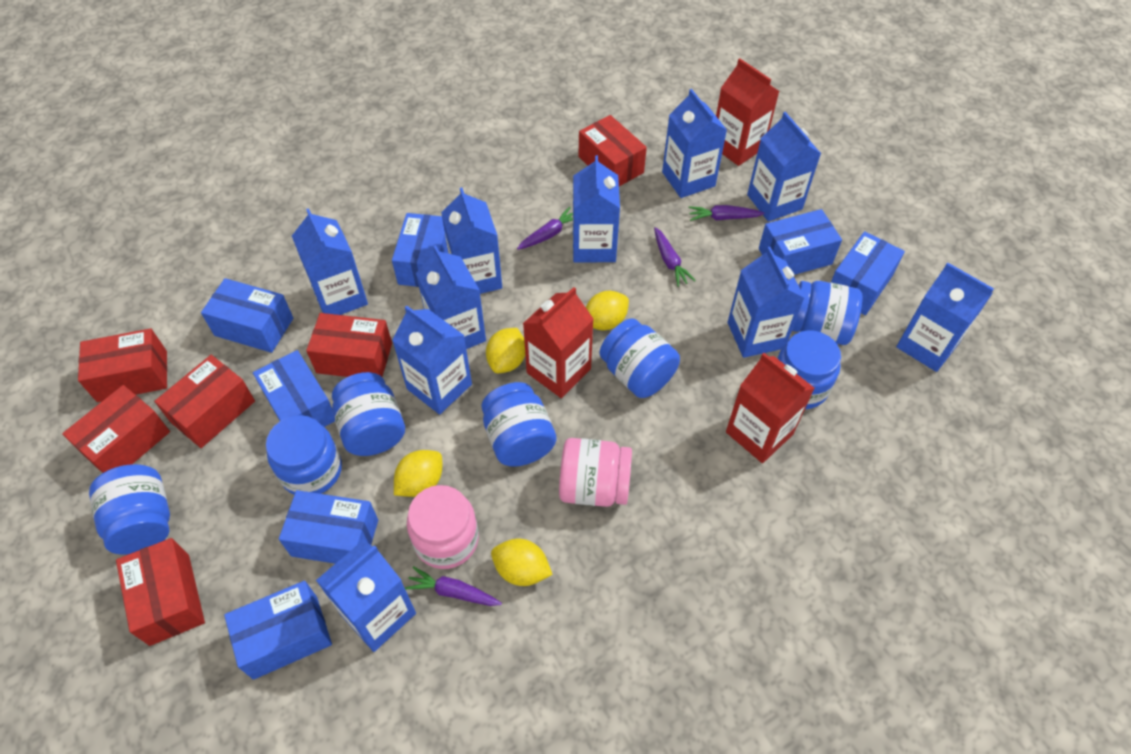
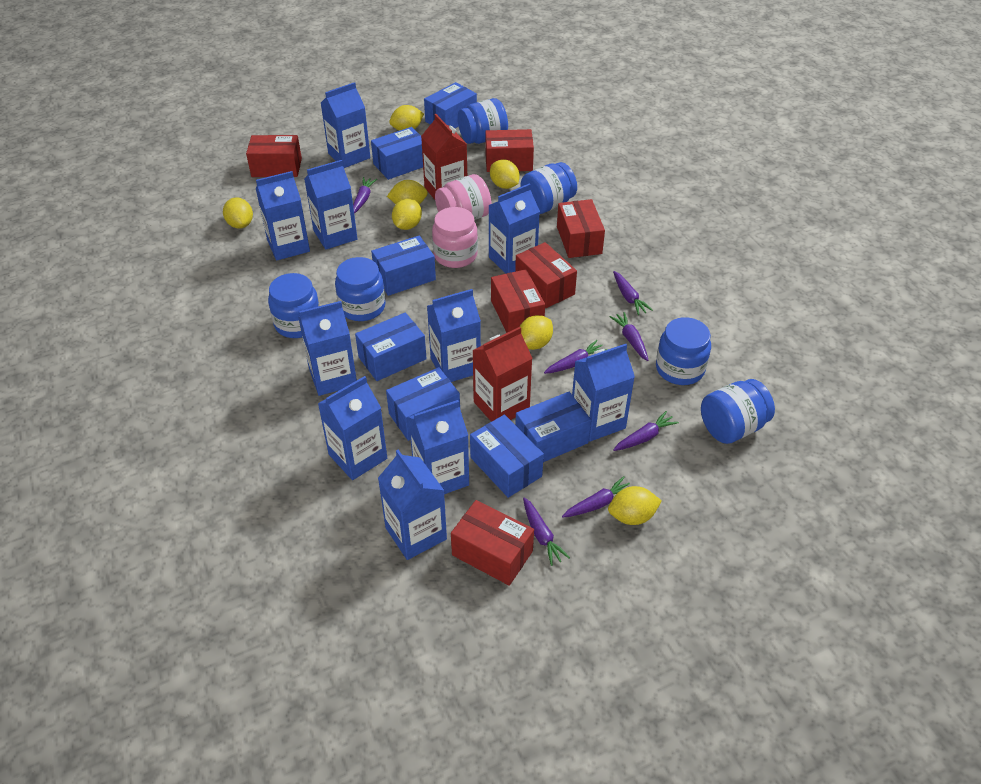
blue jar: 7 -> 6
purple carrot: 4 -> 7
red carton: 3 -> 2
yellow lemon: 4 -> 7

